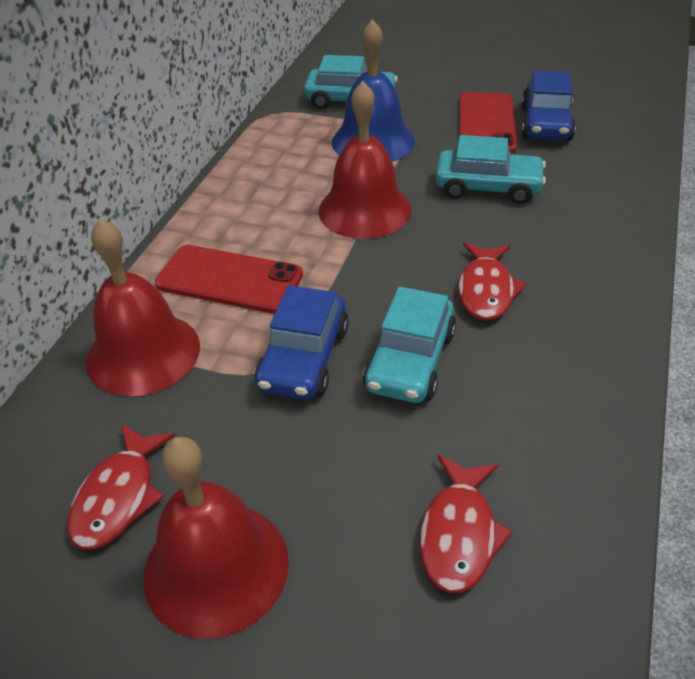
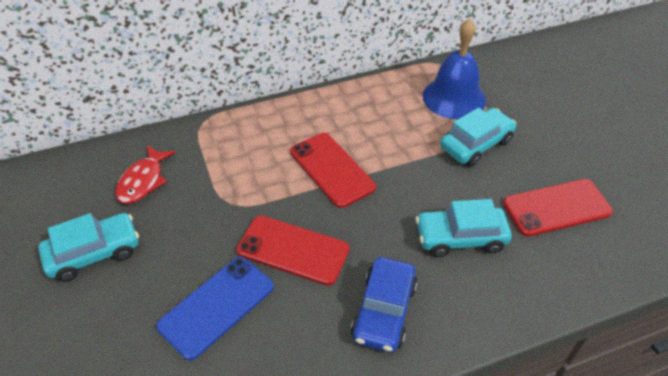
blue car: 2 -> 1
blue phone: 0 -> 1
red bell: 3 -> 0
red fish: 3 -> 1
red phone: 2 -> 3

